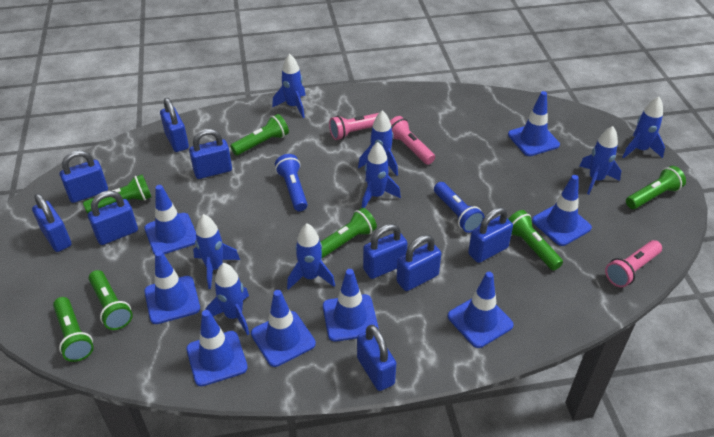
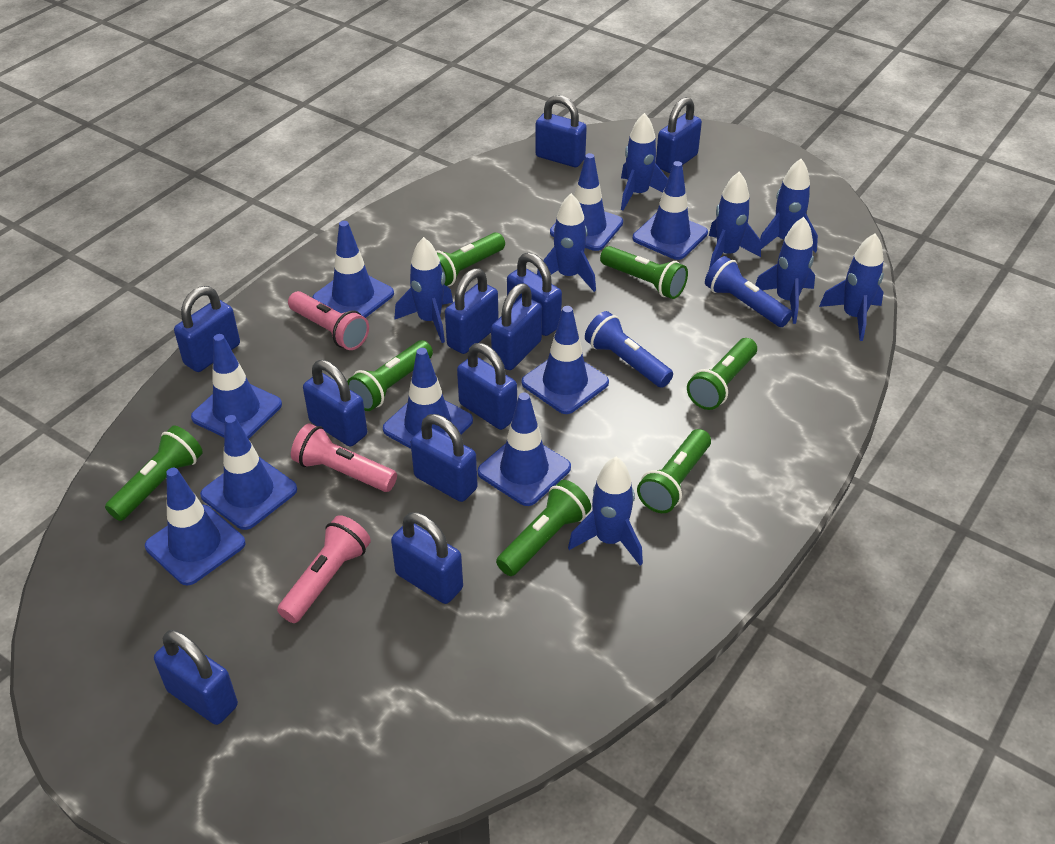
blue padlock: 9 -> 11
blue traffic cone: 8 -> 9

